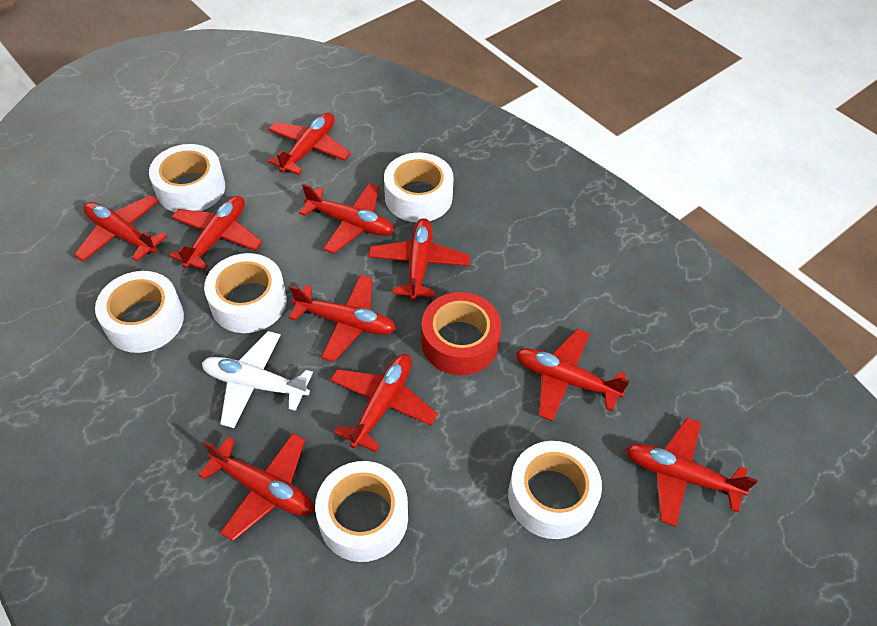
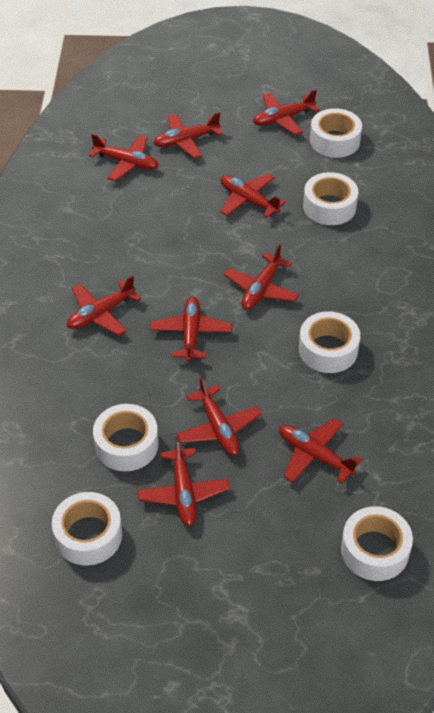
red tape: 1 -> 0
white plane: 1 -> 0

